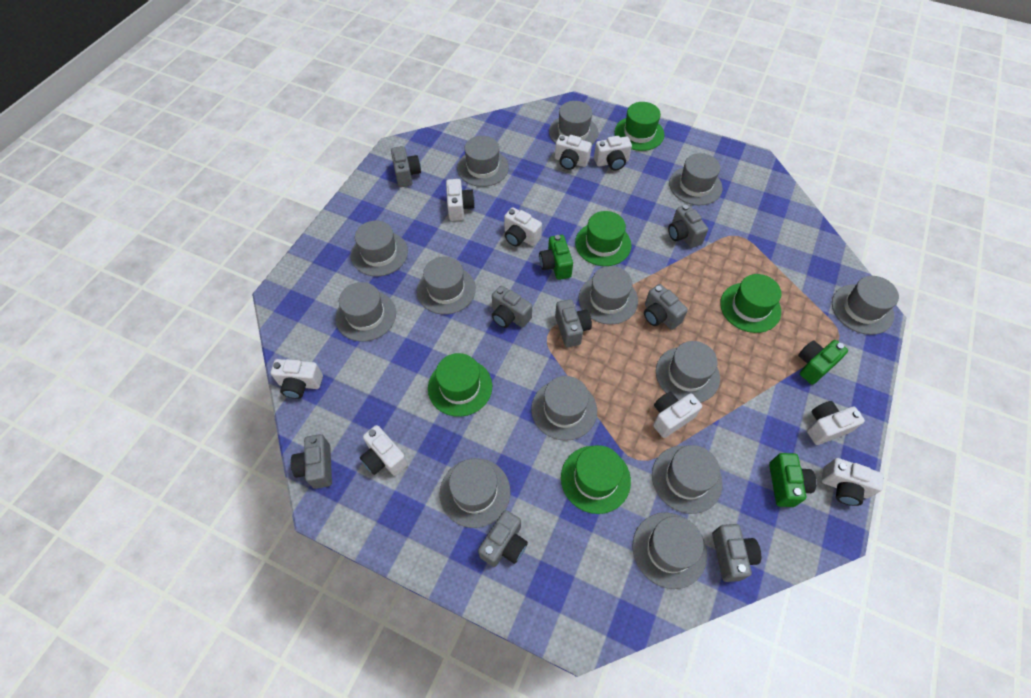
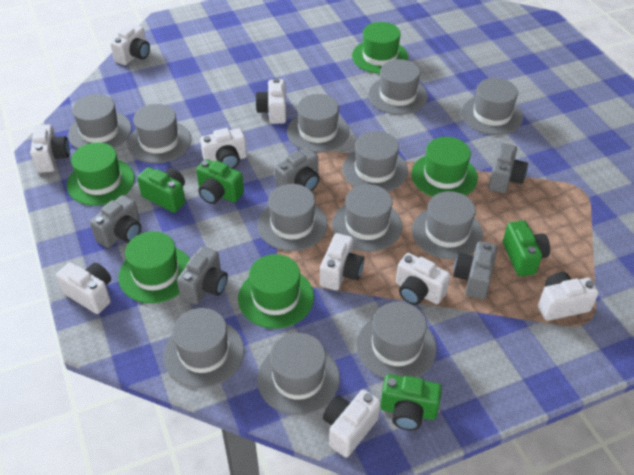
green camera: 3 -> 4
grey camera: 8 -> 5
grey hat: 13 -> 12

